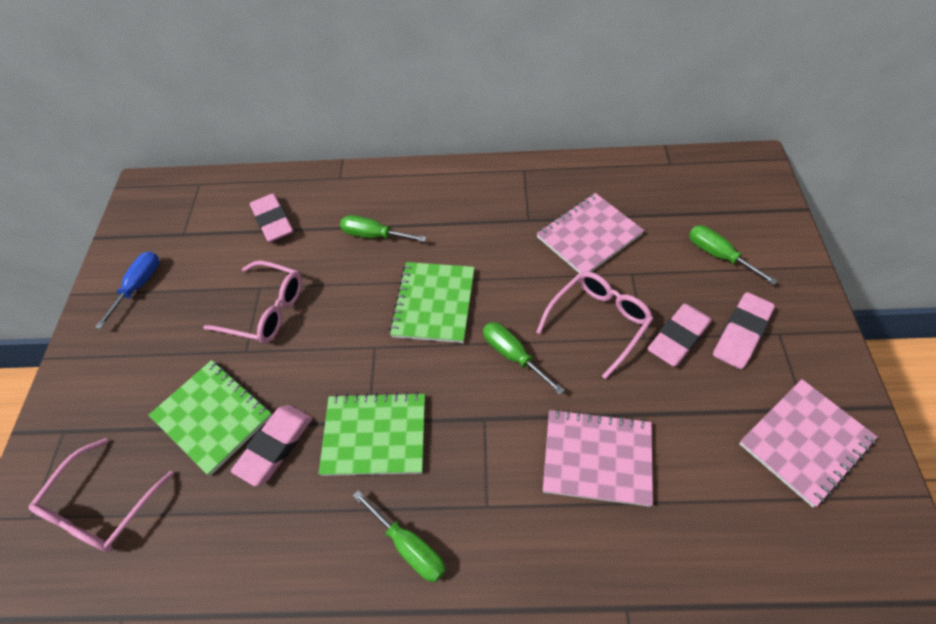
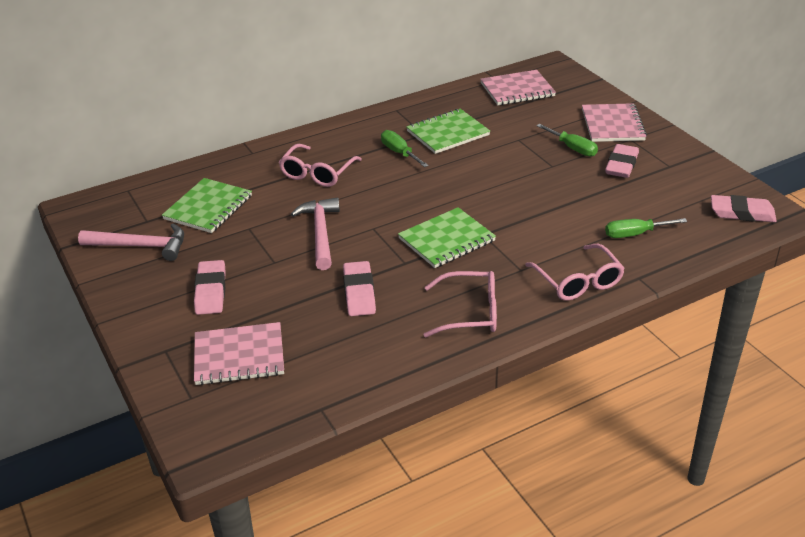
blue screwdriver: 1 -> 0
green screwdriver: 4 -> 3
pink hammer: 0 -> 2

